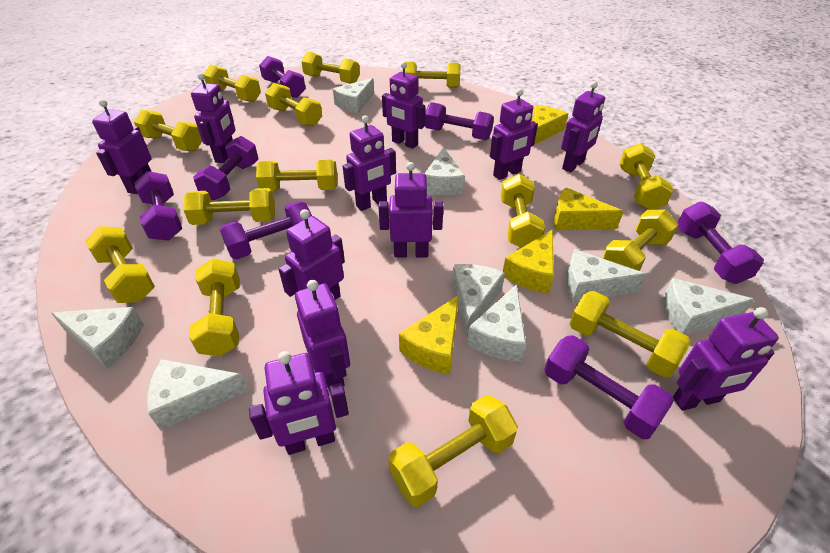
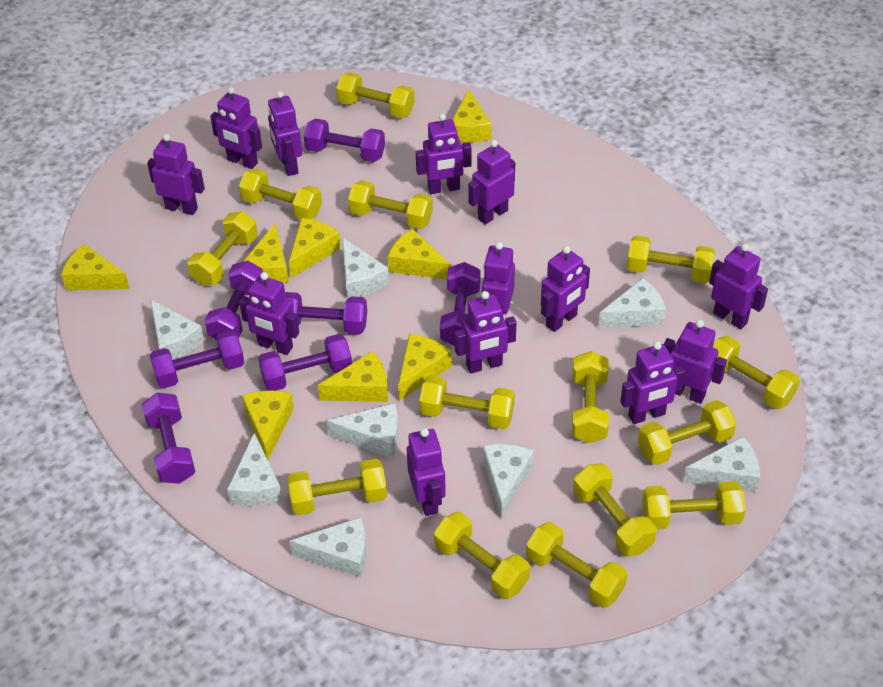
purple robot: 11 -> 13
yellow cheese: 4 -> 8

